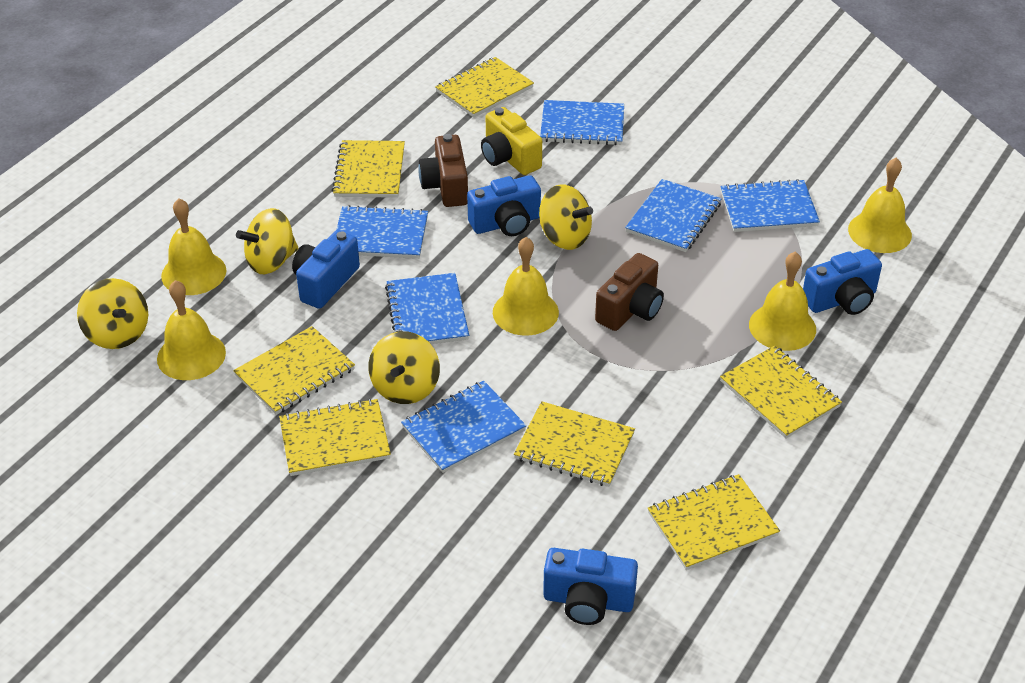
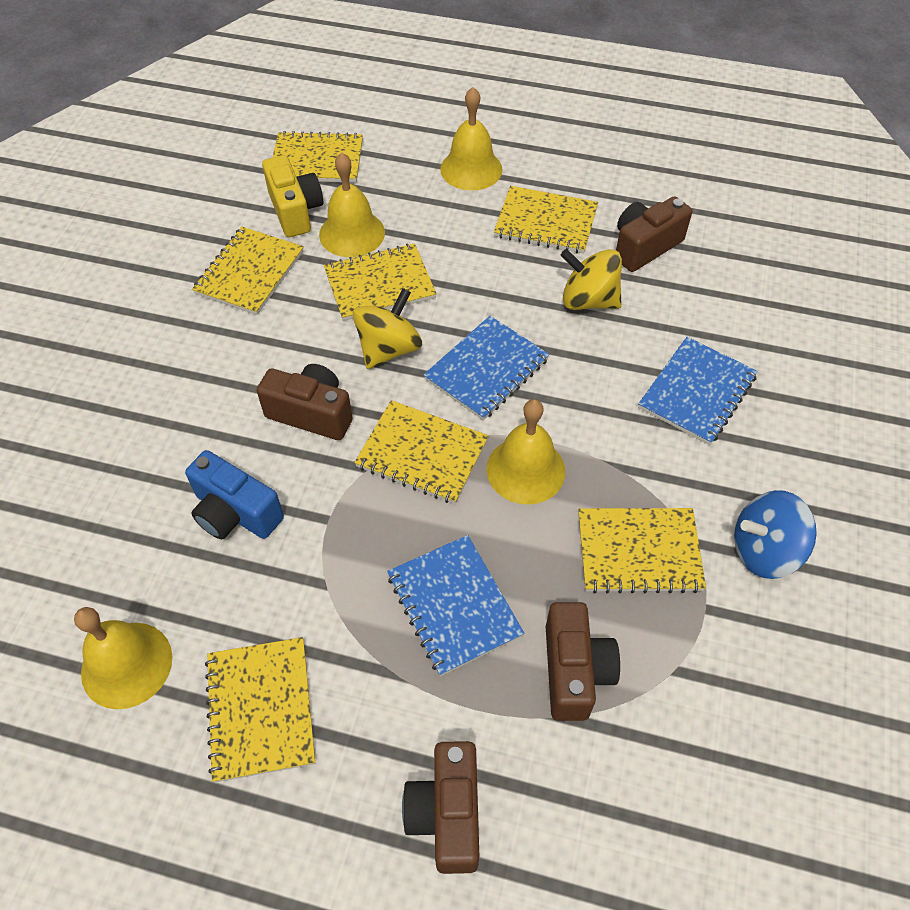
blue camera: 4 -> 1
blue notebook: 6 -> 3
blue spinning top: 0 -> 1
brown camera: 2 -> 4
yellow bell: 5 -> 4
yellow spinning top: 4 -> 2

